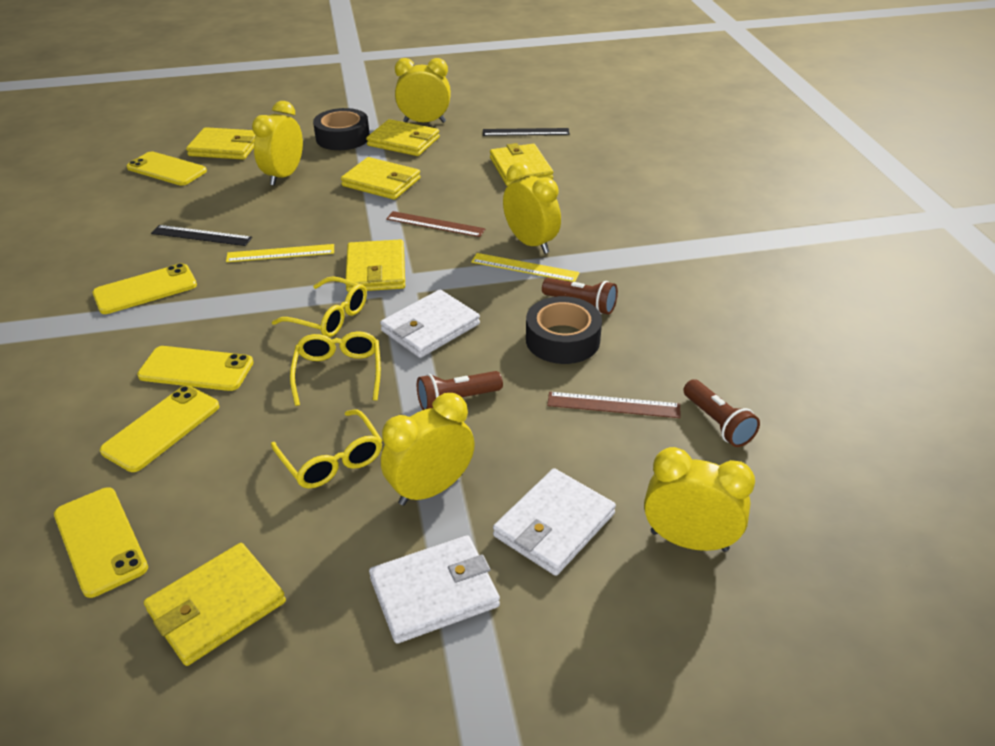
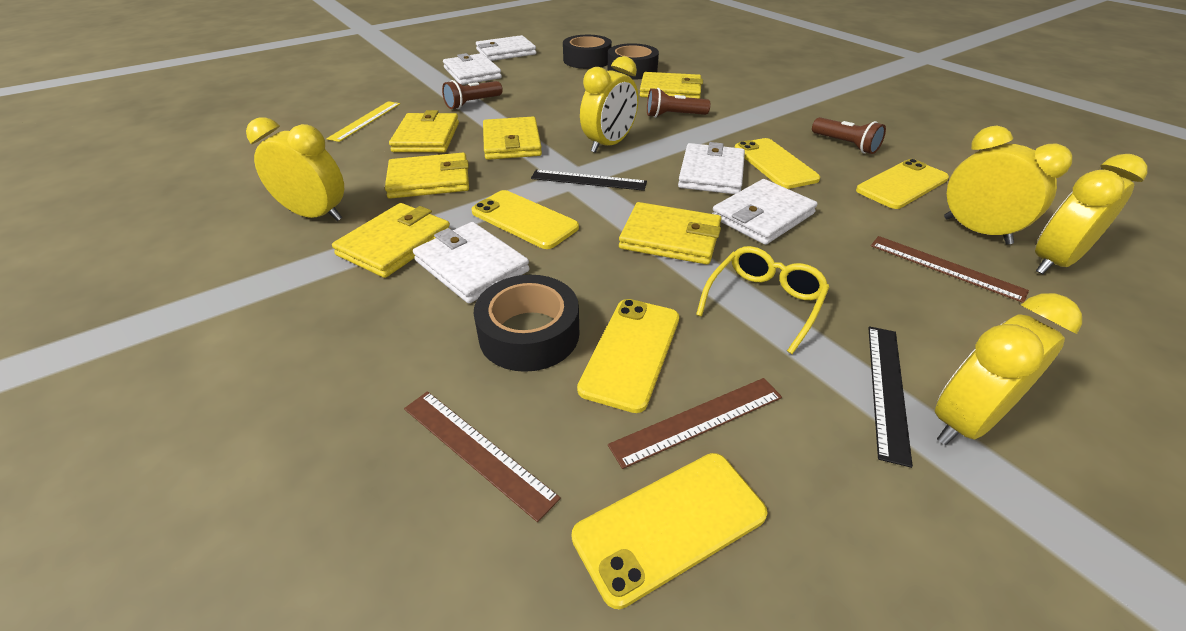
black tape: 2 -> 3
brown ruler: 2 -> 3
white wallet: 3 -> 5
yellow glasses: 3 -> 1
yellow ruler: 2 -> 1

